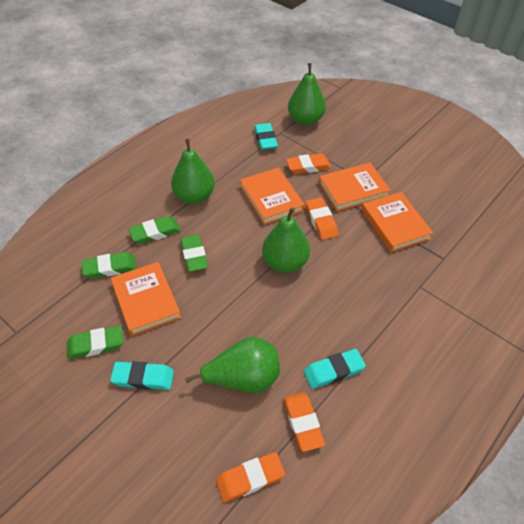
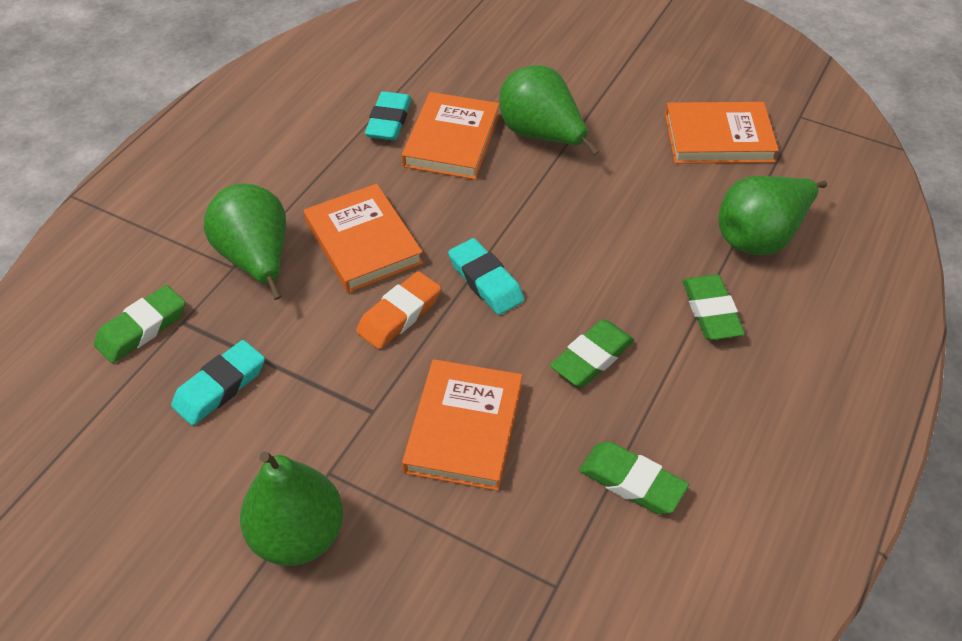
orange eraser: 4 -> 1

